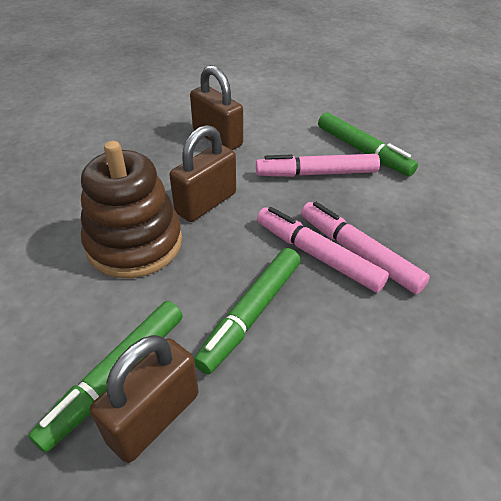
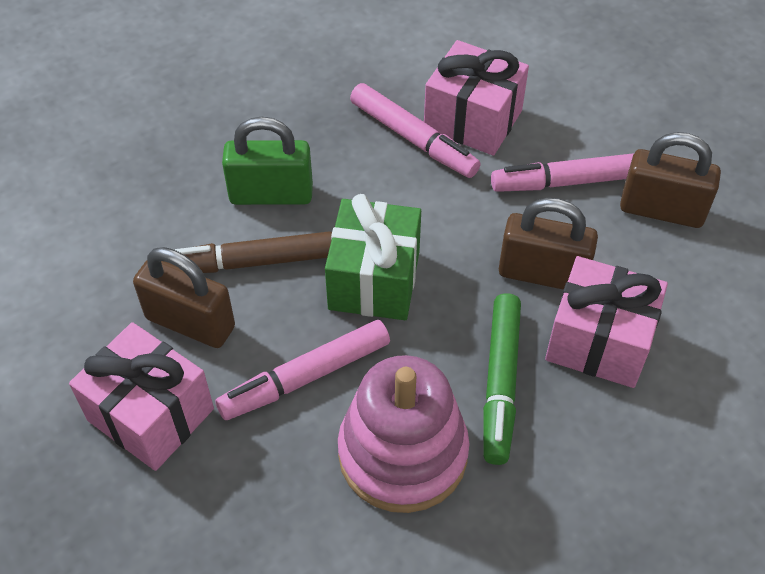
brown marker: 0 -> 1
brown stacking toy: 1 -> 0
green gift: 0 -> 1
green marker: 3 -> 1
green padlock: 0 -> 1
pink gift: 0 -> 3
pink stacking toy: 0 -> 1

